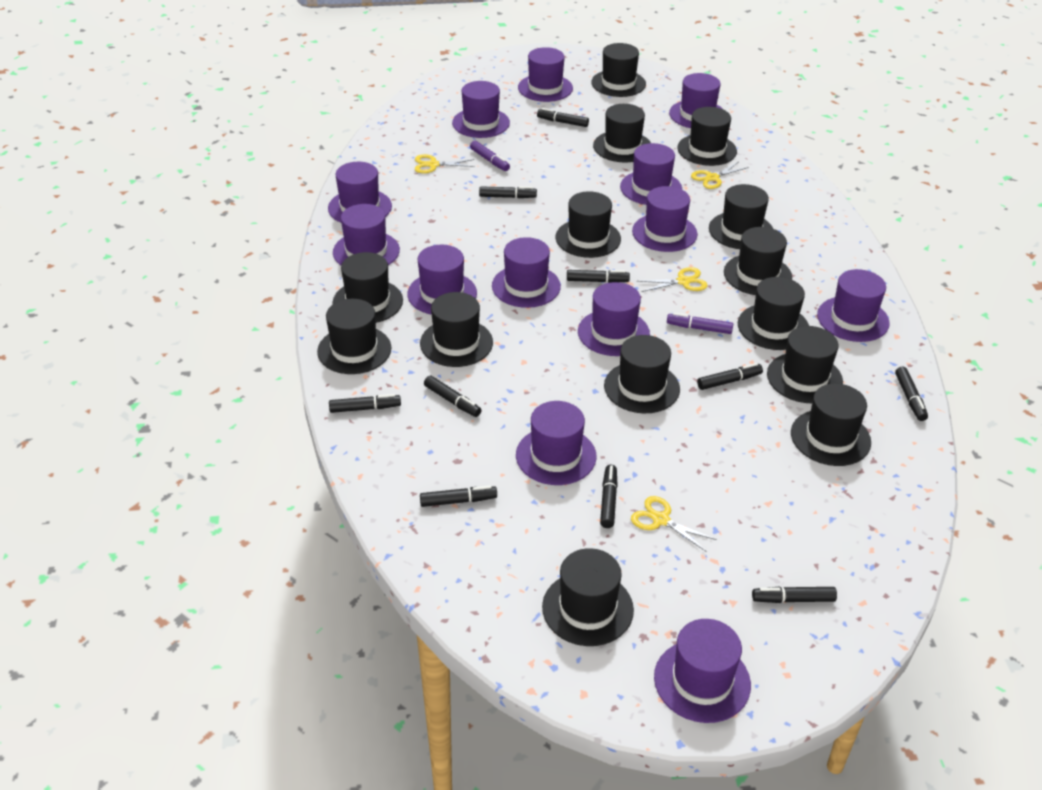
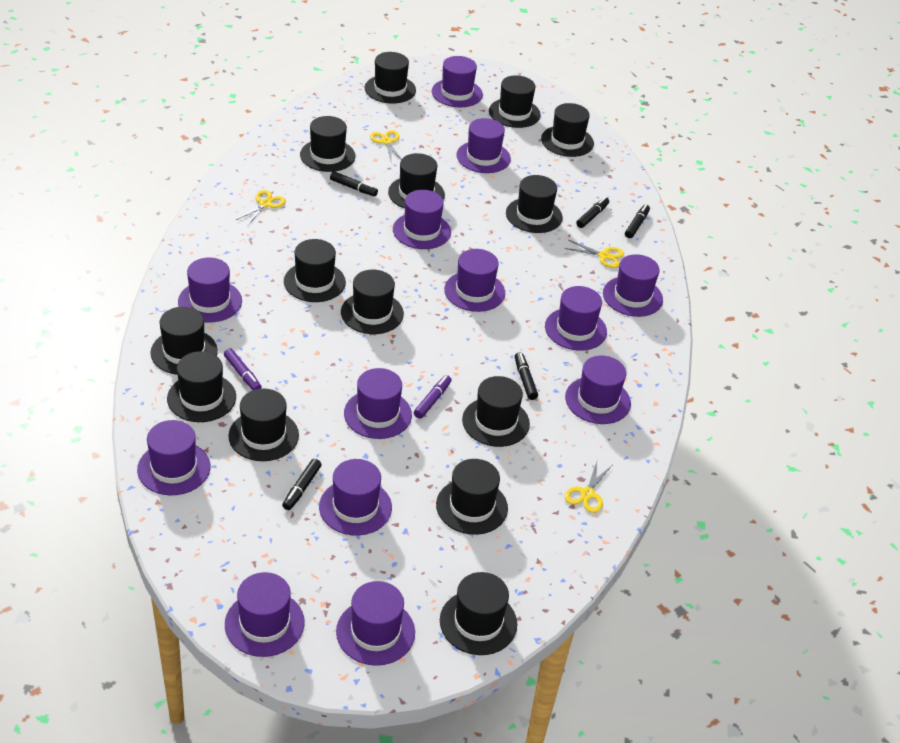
black marker: 10 -> 5

